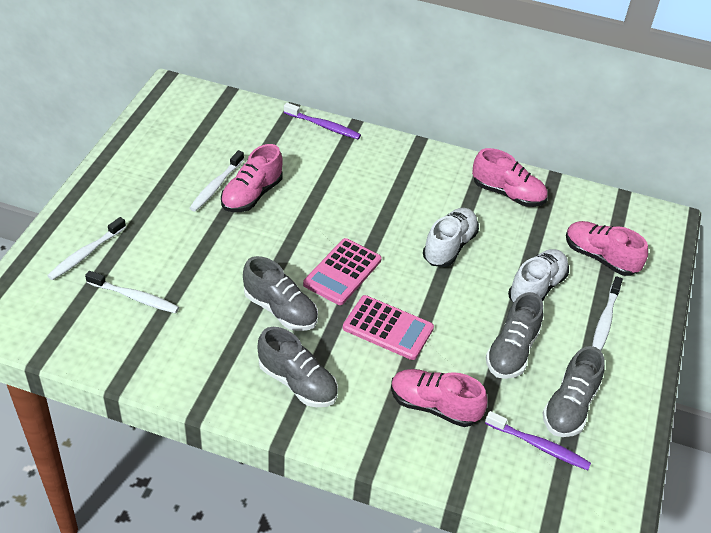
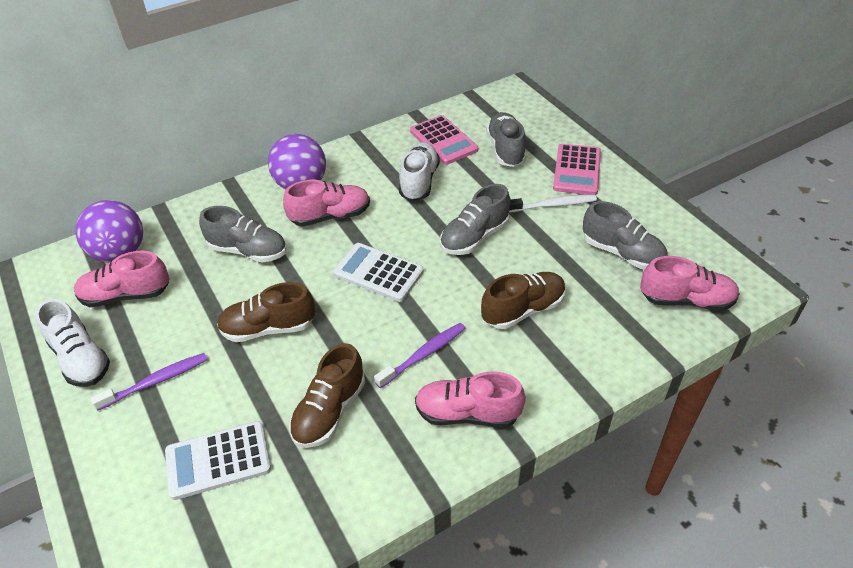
brown shoe: 0 -> 3
purple ball: 0 -> 2
white calculator: 0 -> 2
white toothbrush: 4 -> 1

